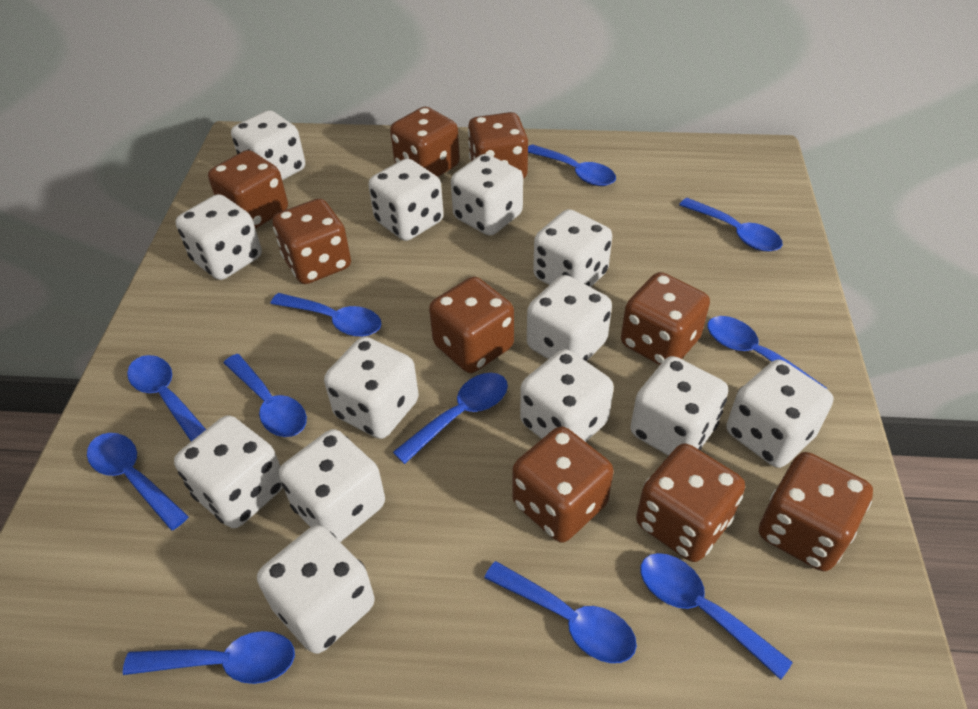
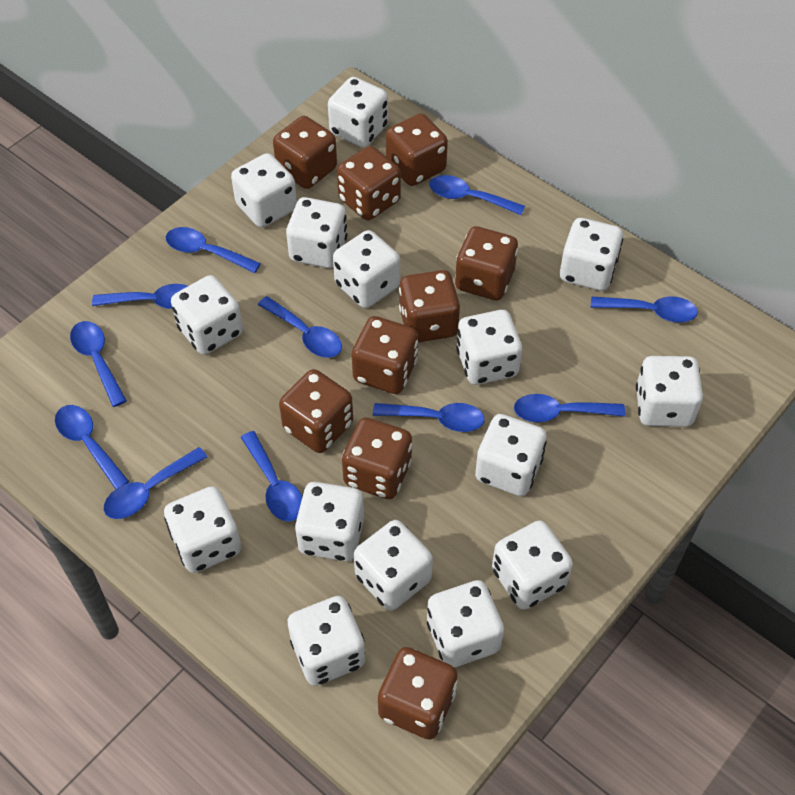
white dice: 13 -> 15

